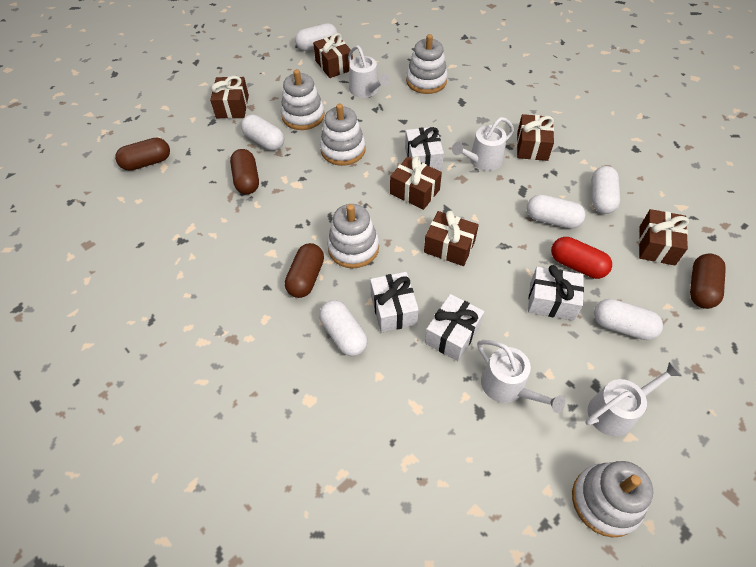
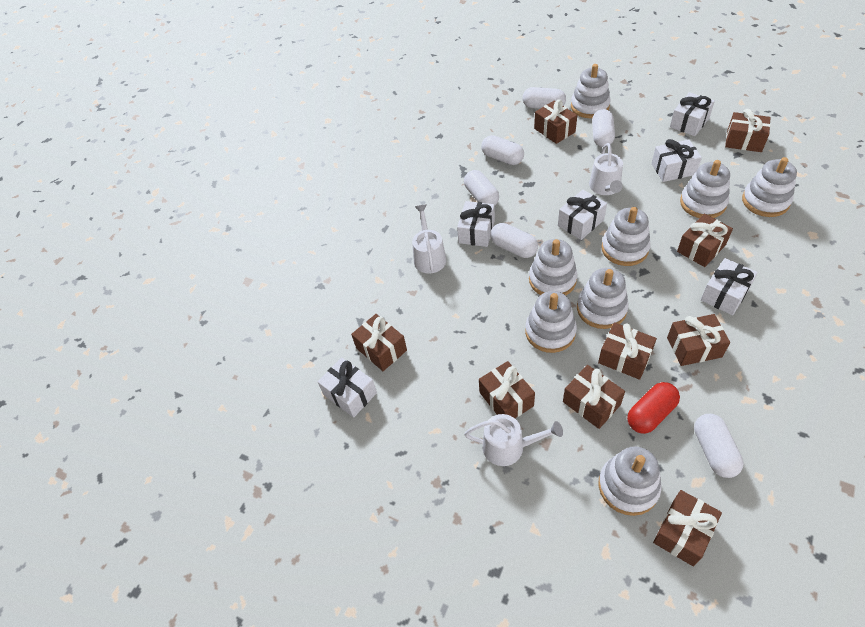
brown capsule: 4 -> 0
brown gift: 6 -> 9
white gift: 4 -> 6
white stacking toy: 5 -> 8
white watering can: 4 -> 3

